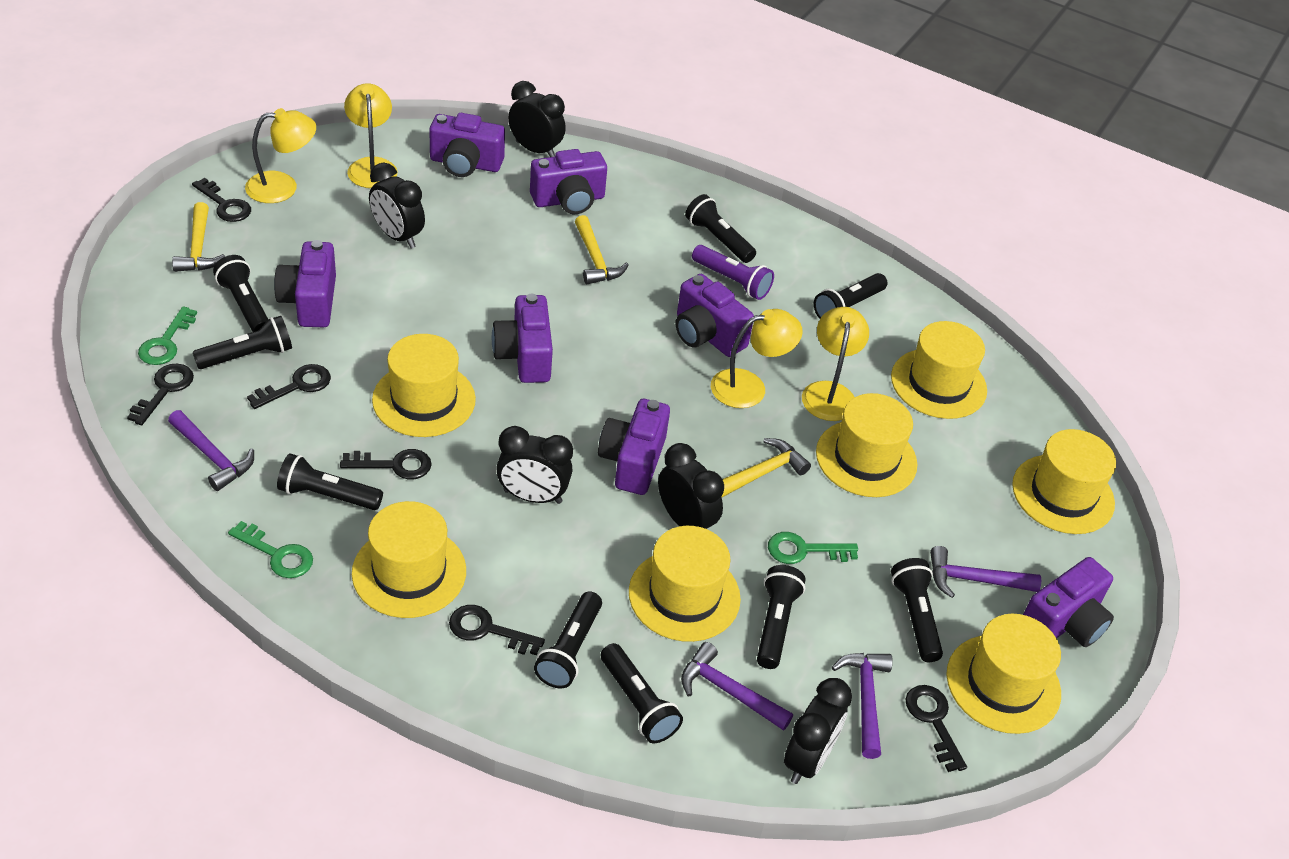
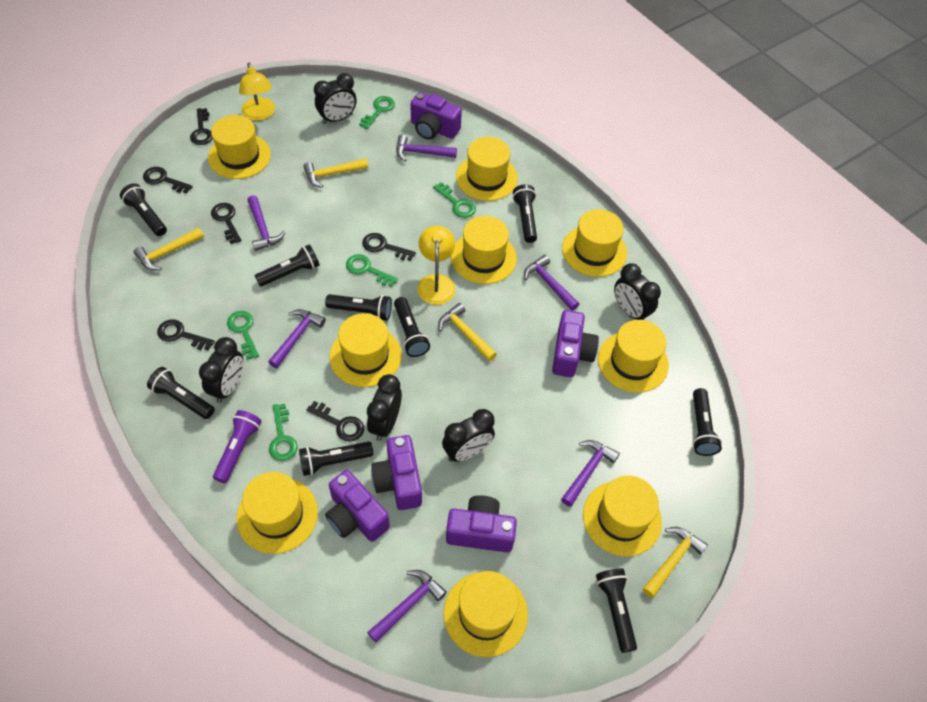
green key: 3 -> 5
purple camera: 7 -> 5
purple hammer: 4 -> 6
yellow hammer: 3 -> 4
yellow hat: 7 -> 9
yellow lamp: 4 -> 2

